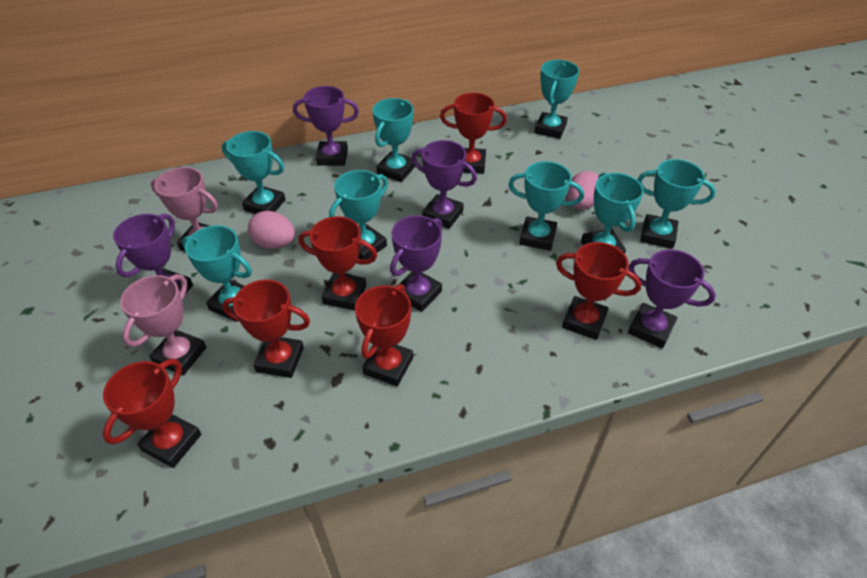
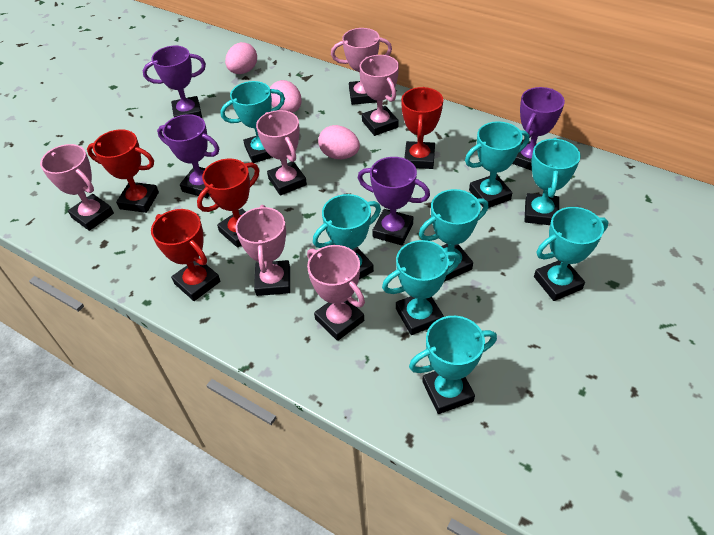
pink egg: 2 -> 3
pink trophy: 2 -> 6
purple trophy: 5 -> 4
red trophy: 6 -> 4

